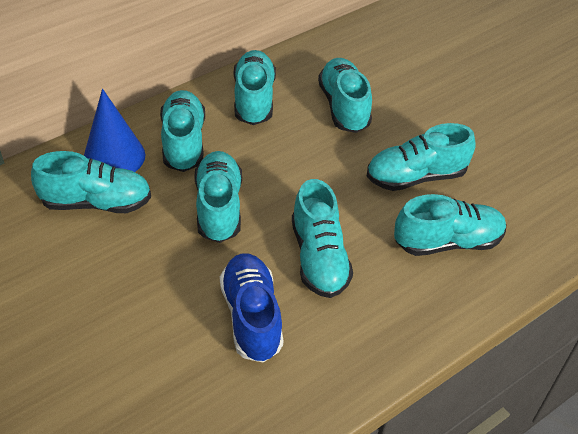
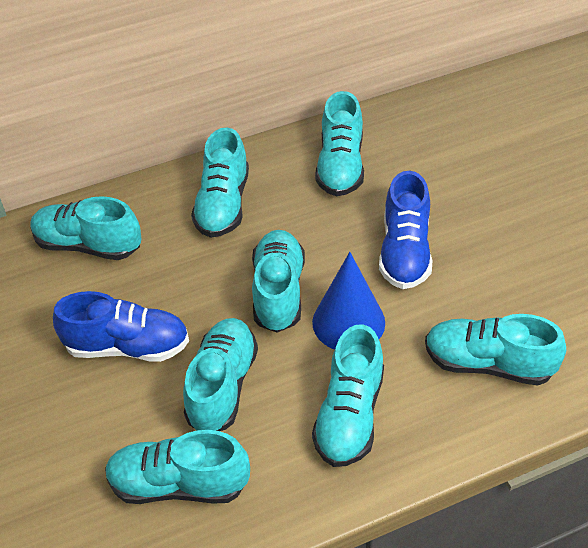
blue shoe: 1 -> 2

